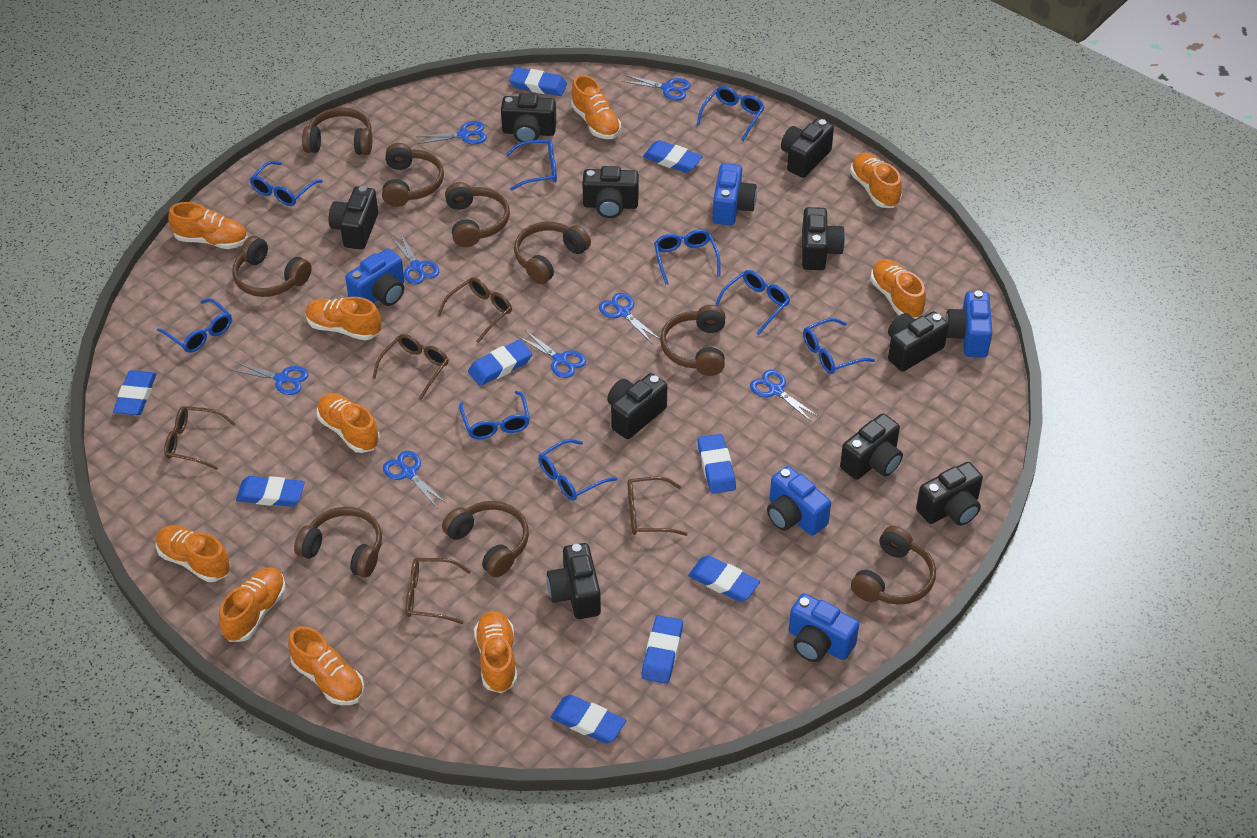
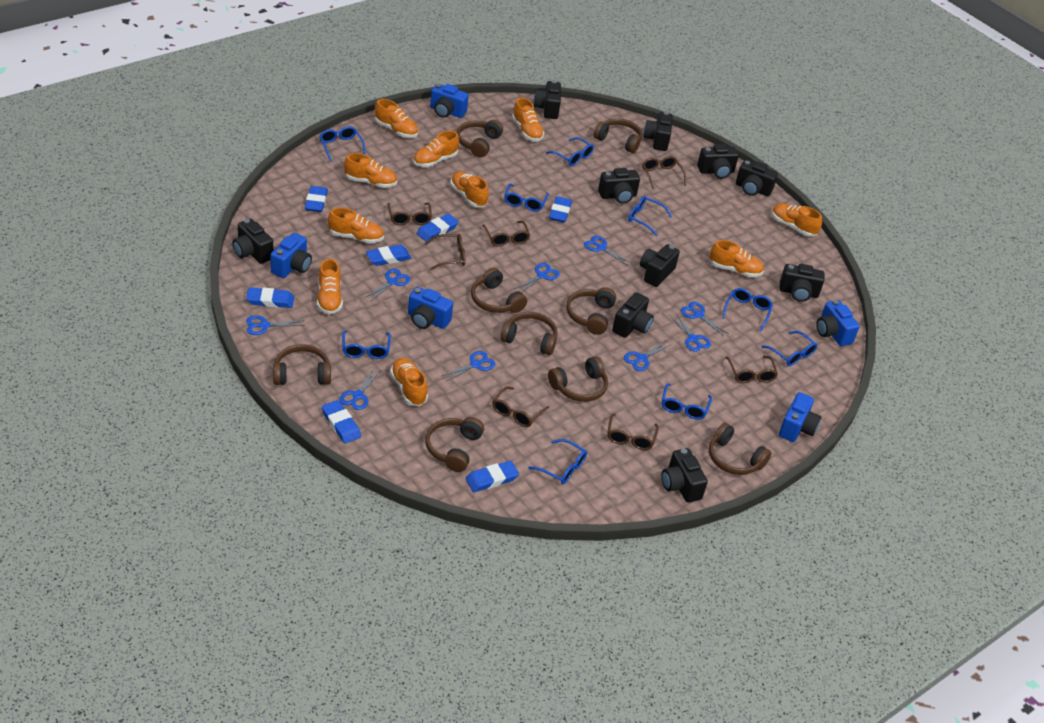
blue eraser: 9 -> 7
blue scissors: 8 -> 9
brown glasses: 5 -> 7

